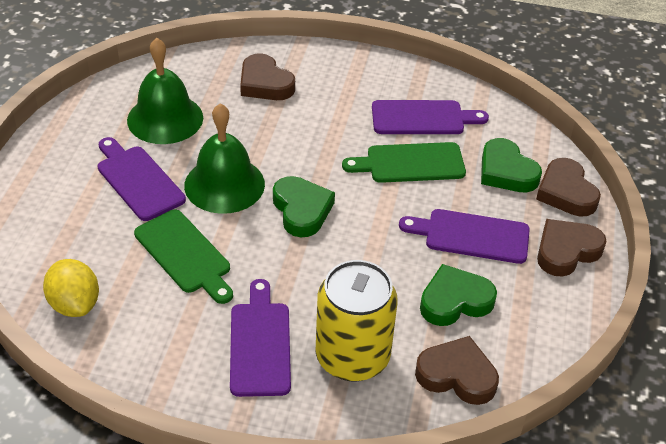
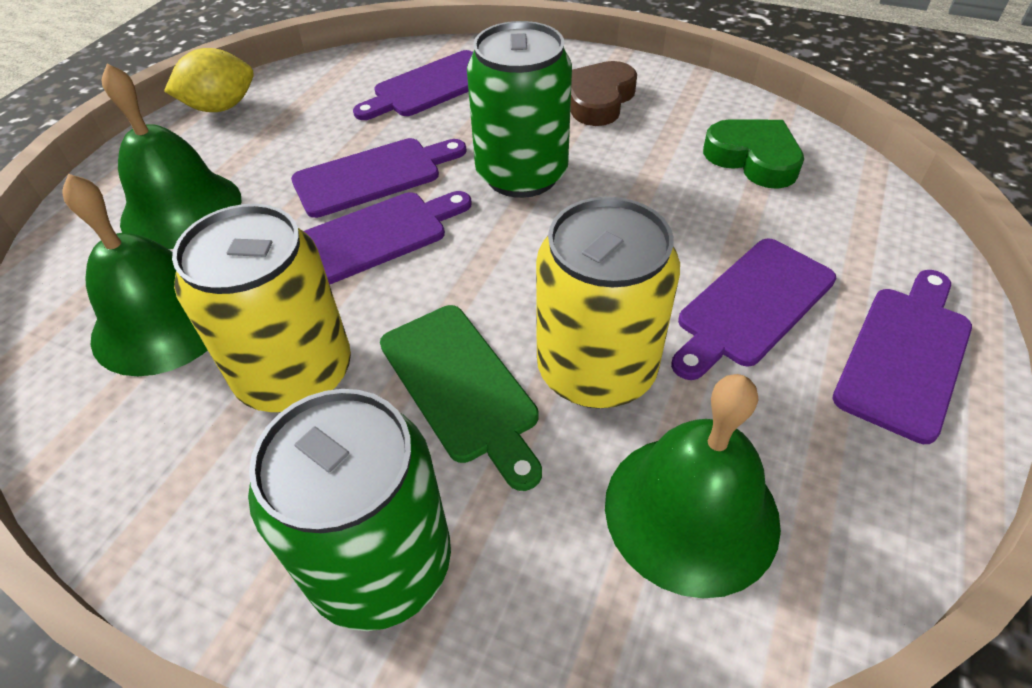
brown heart: 4 -> 1
green bell: 2 -> 3
green can: 0 -> 2
green cutting board: 2 -> 1
green heart: 3 -> 1
purple cutting board: 4 -> 5
yellow can: 1 -> 2

